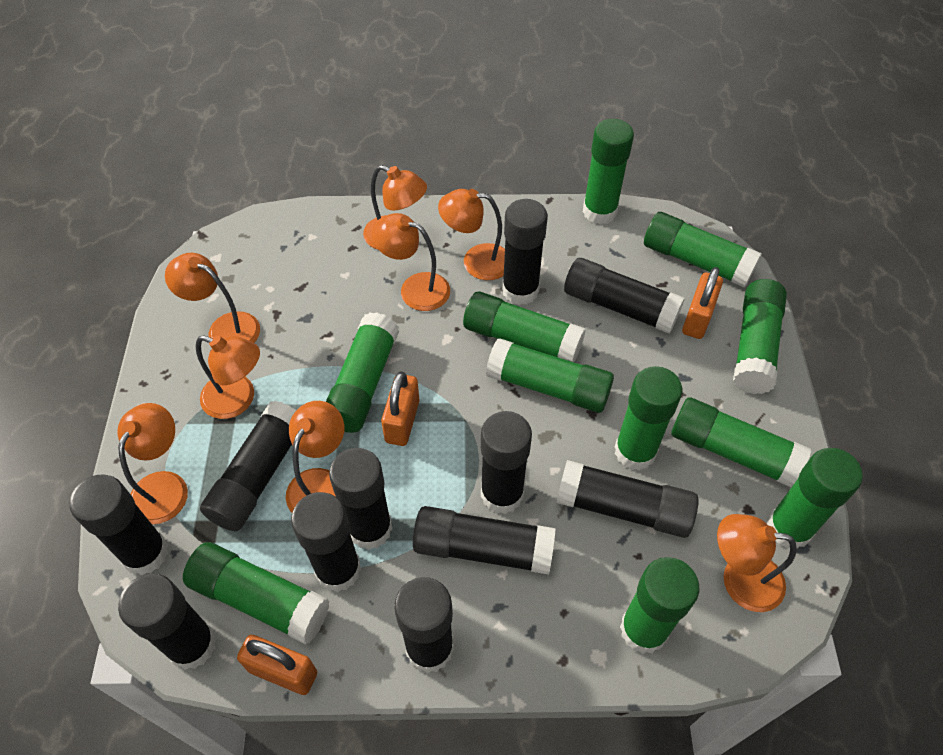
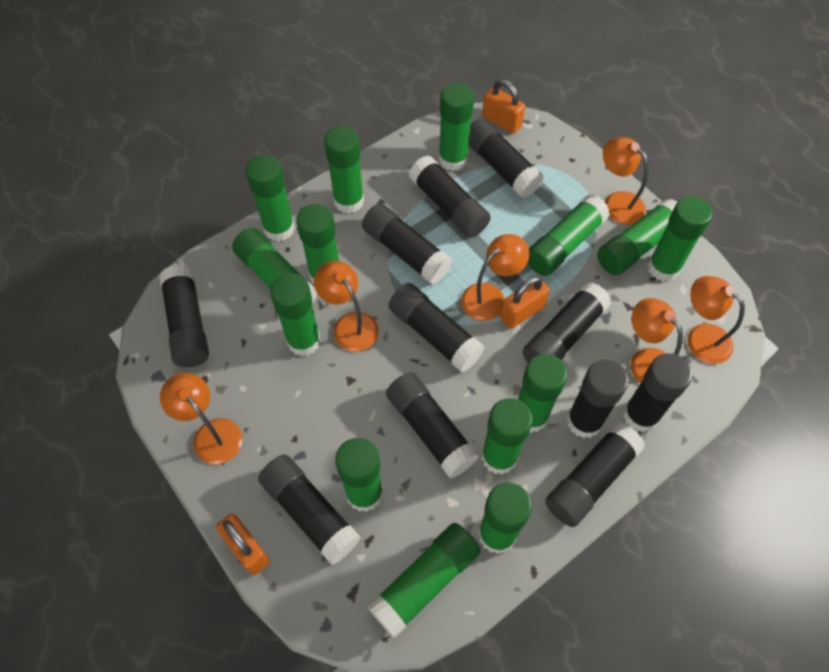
green glue stick: 11 -> 14
orange lamp: 8 -> 6

